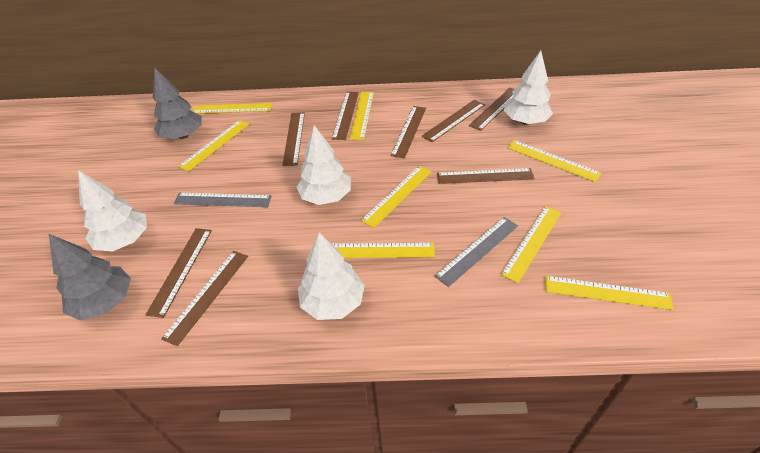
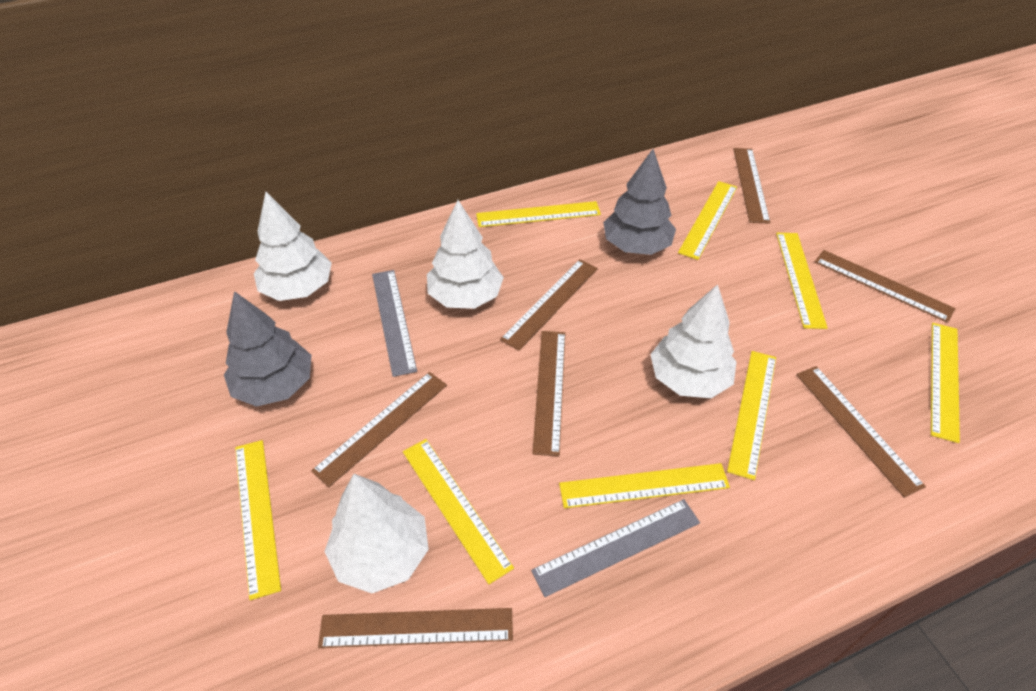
brown ruler: 8 -> 7

